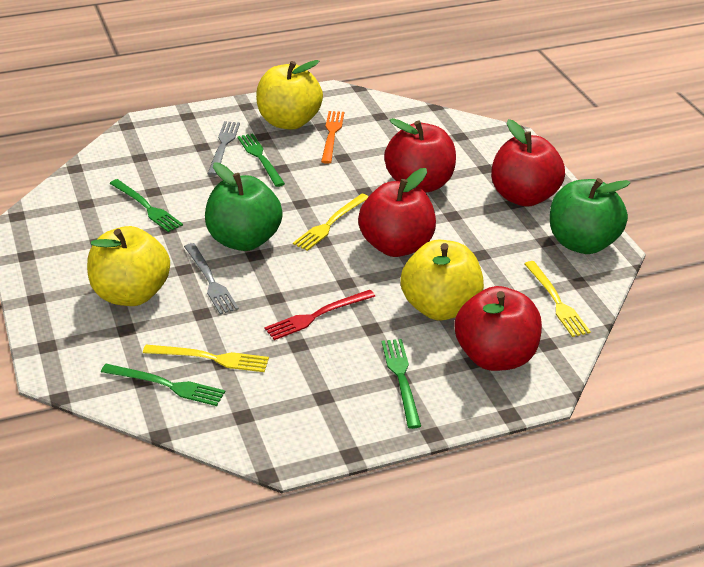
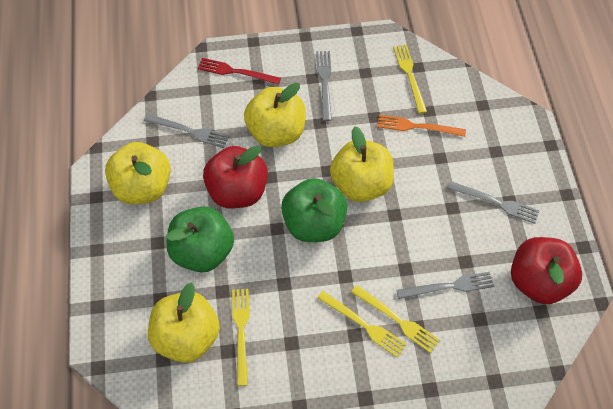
green fork: 4 -> 0
grey fork: 2 -> 4
red apple: 4 -> 2
yellow apple: 3 -> 4
yellow fork: 3 -> 4

